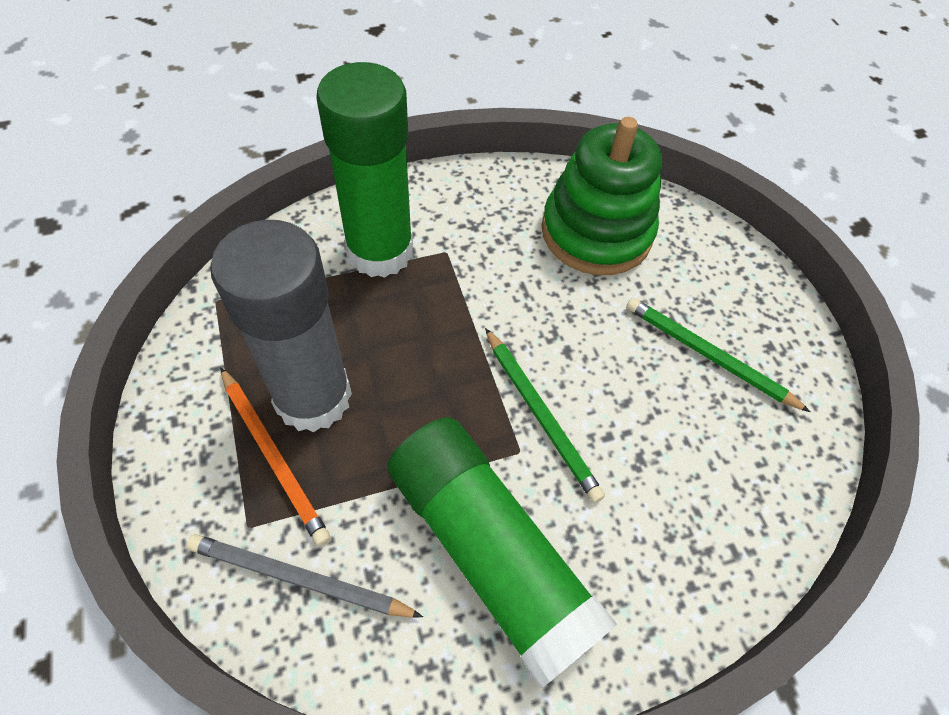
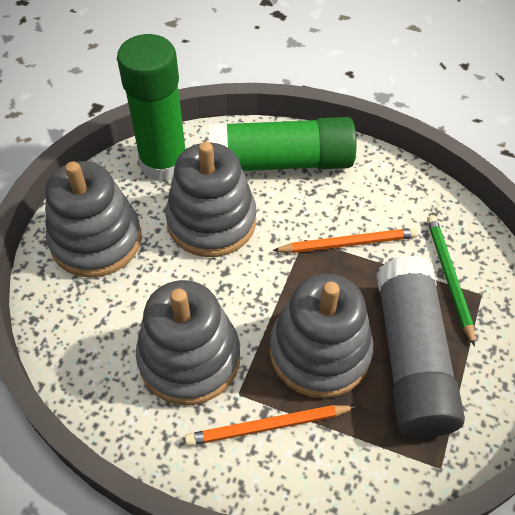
green pencil: 2 -> 1
green stacking toy: 1 -> 0
grey pencil: 1 -> 0
grey stacking toy: 0 -> 4
orange pencil: 1 -> 2

